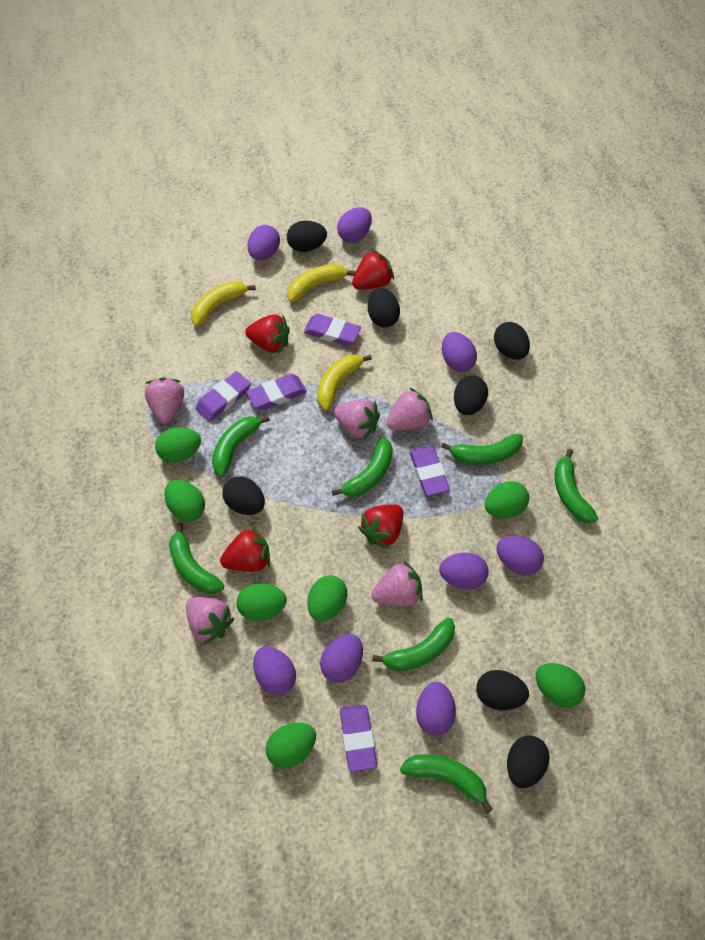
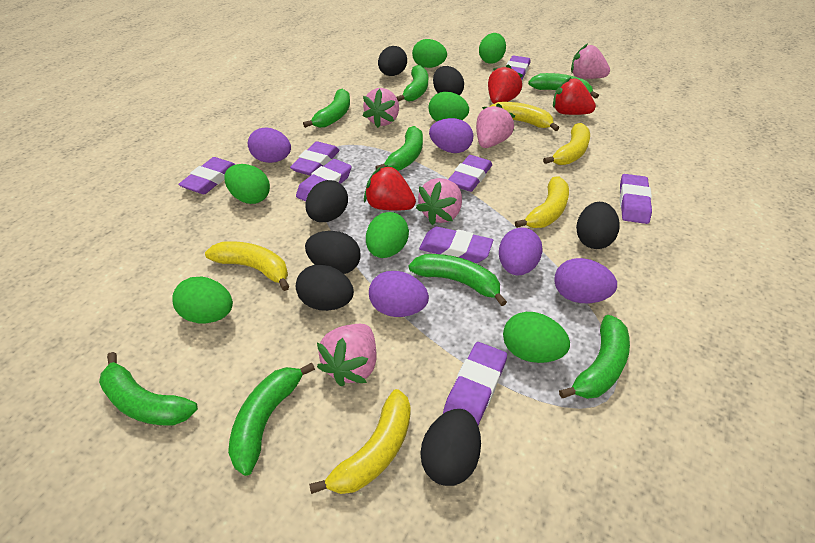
green banana: 7 -> 8
purple egg: 8 -> 5
purple eraser: 5 -> 8
red strawberry: 4 -> 3
yellow banana: 3 -> 5

